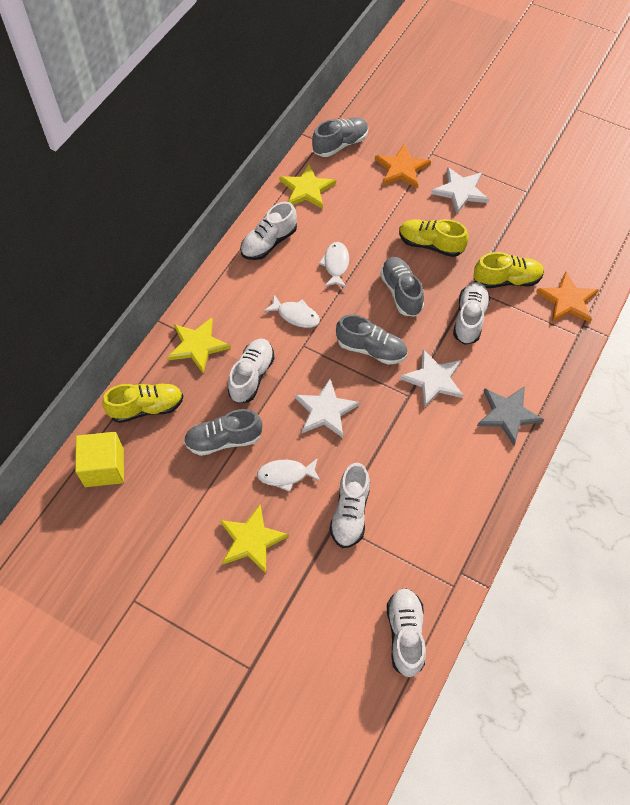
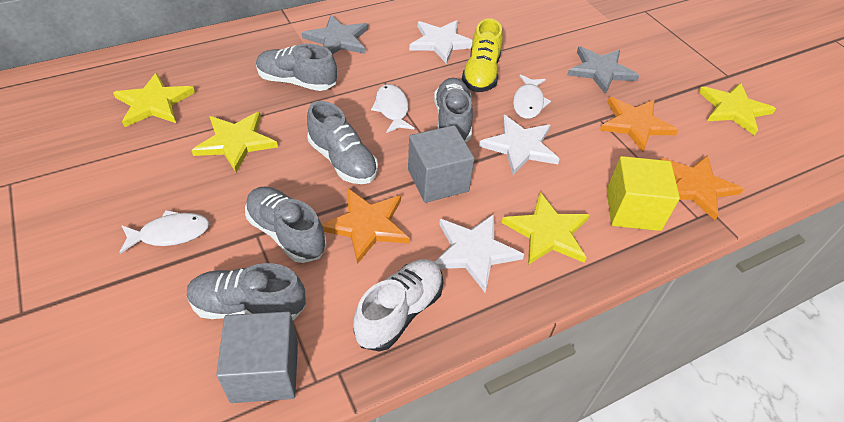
grey cube: 0 -> 2
grey shoe: 4 -> 5
grey star: 1 -> 2
orange star: 2 -> 3
white shoe: 5 -> 1
yellow shoe: 3 -> 1
yellow star: 3 -> 4

